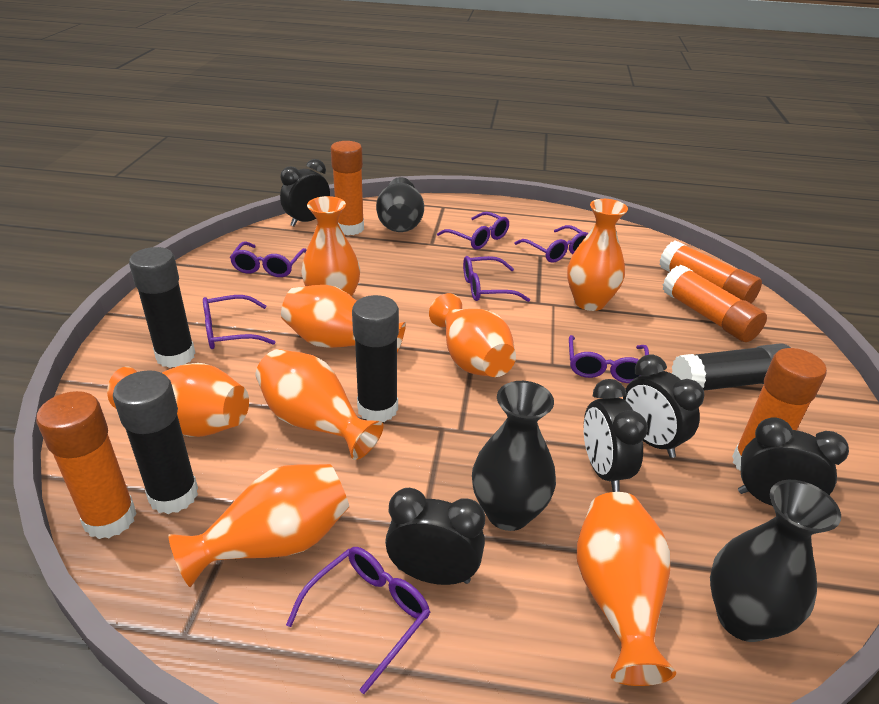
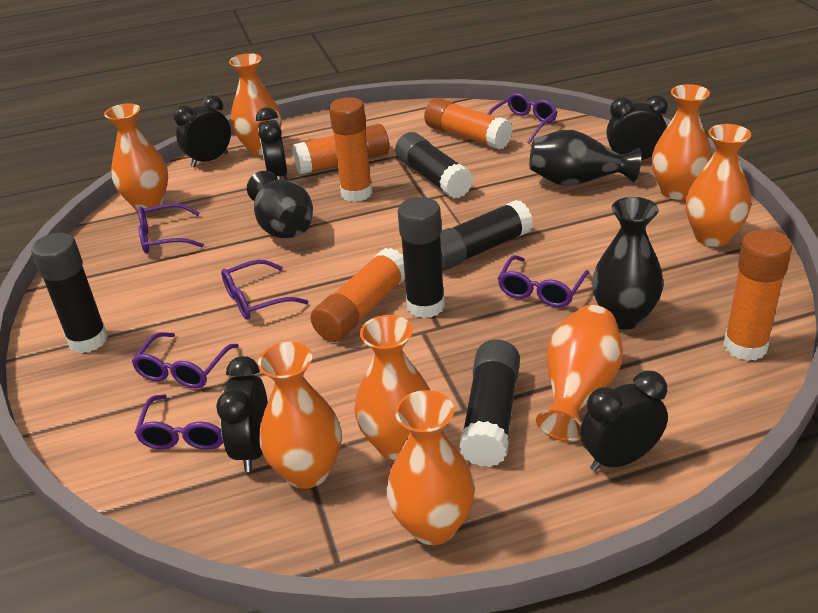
black glue stick: 4 -> 5
purple glasses: 7 -> 6

